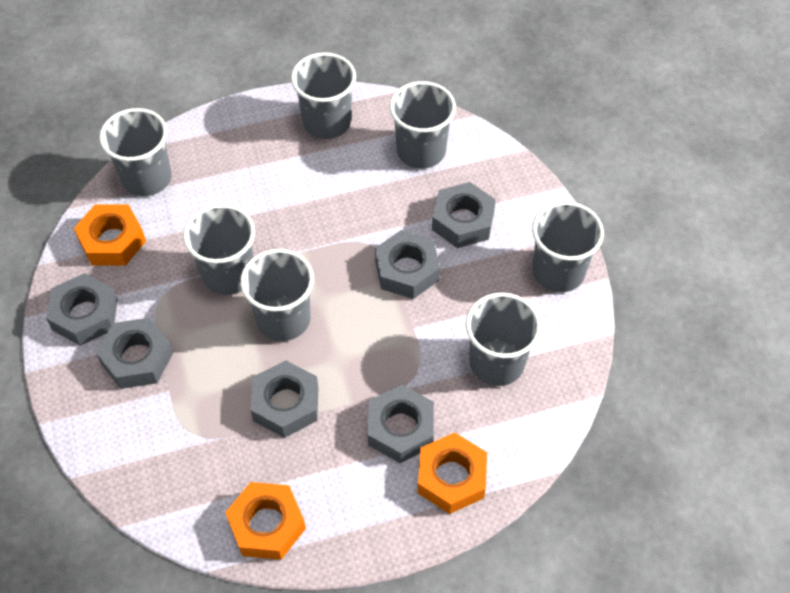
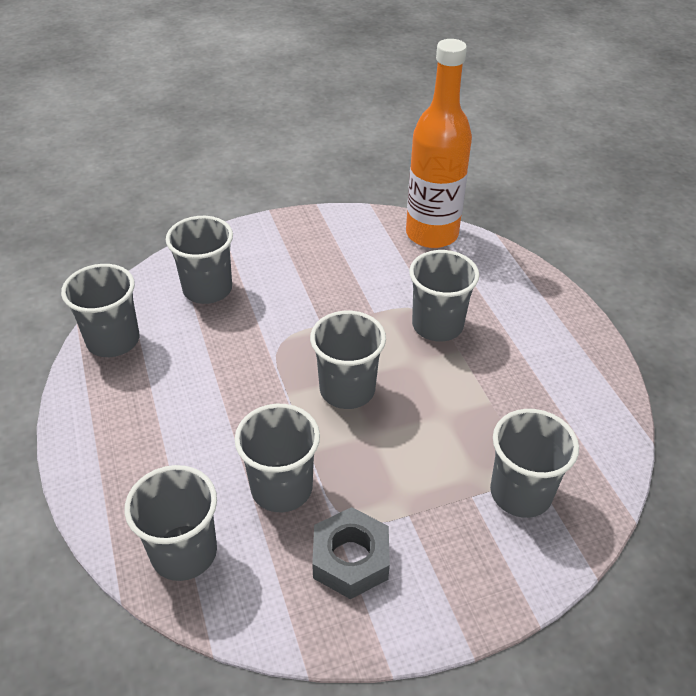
grey nut: 6 -> 1
orange bottle: 0 -> 1
orange nut: 3 -> 0

